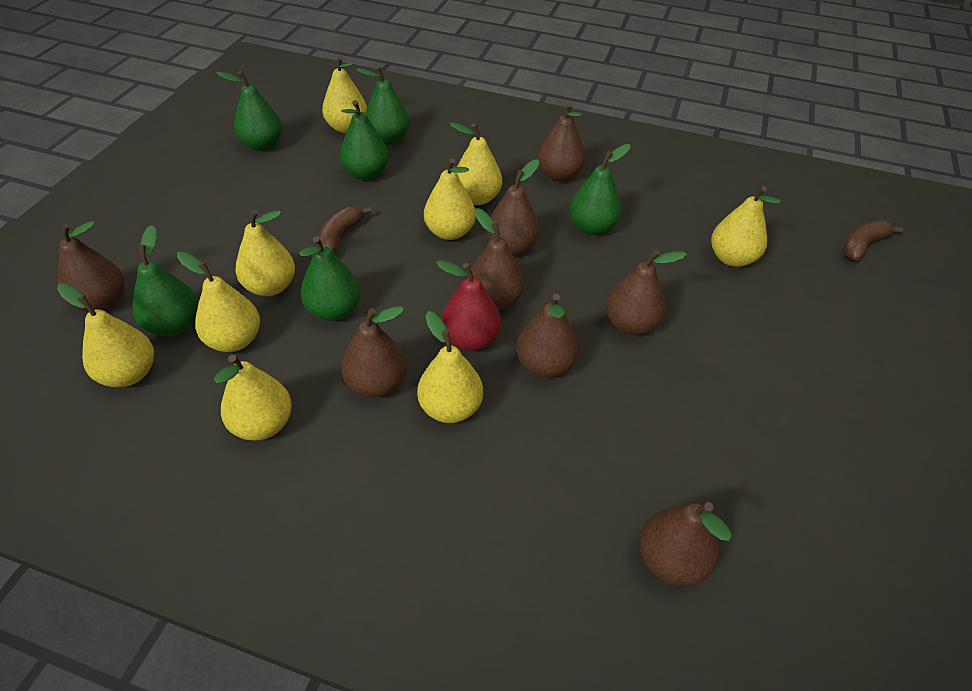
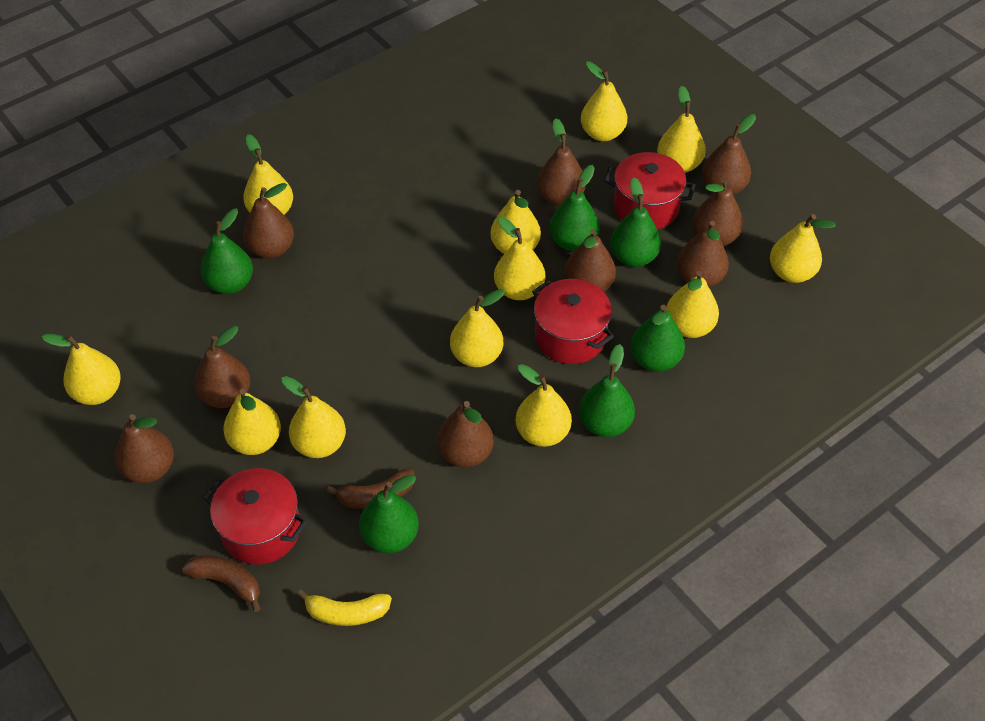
brown pear: 8 -> 9
red pear: 1 -> 0
red pot: 0 -> 3
yellow banana: 0 -> 1
yellow pear: 9 -> 12

